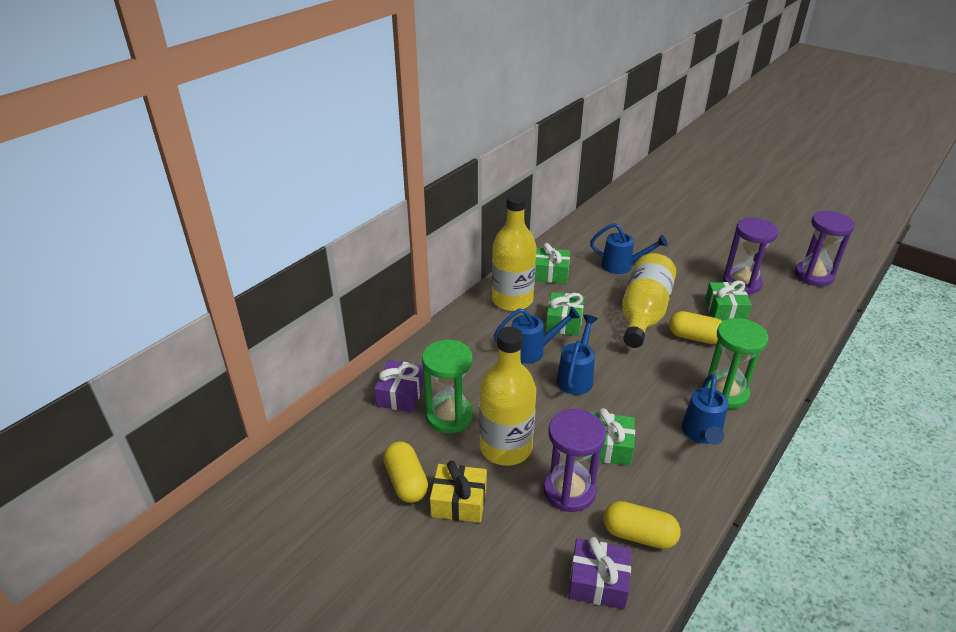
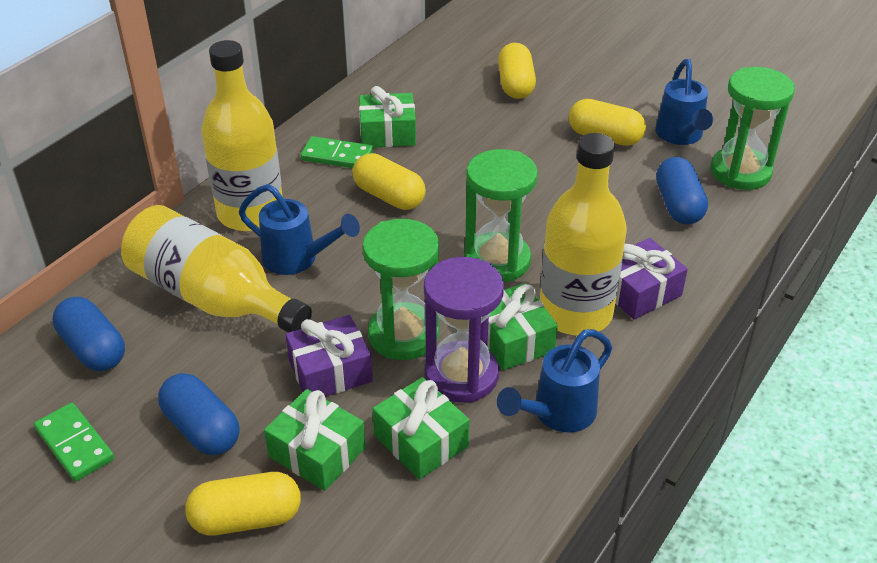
blue capsule: 0 -> 3
blue watering can: 4 -> 3
green domino: 0 -> 2
green hourglass: 2 -> 3
purple hourglass: 3 -> 1
yellow capsule: 3 -> 4
yellow gift: 1 -> 0

